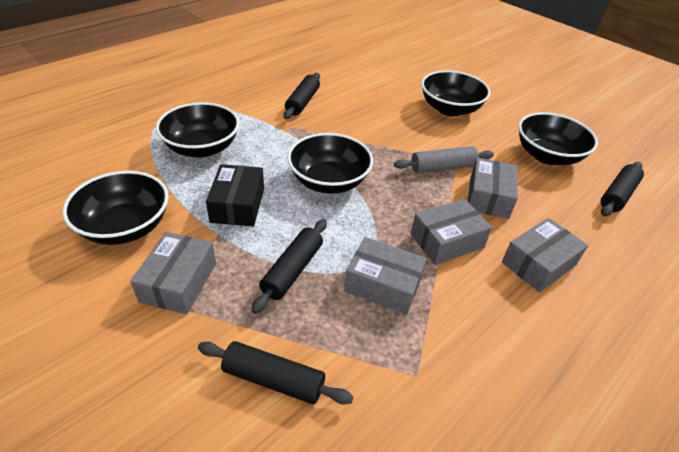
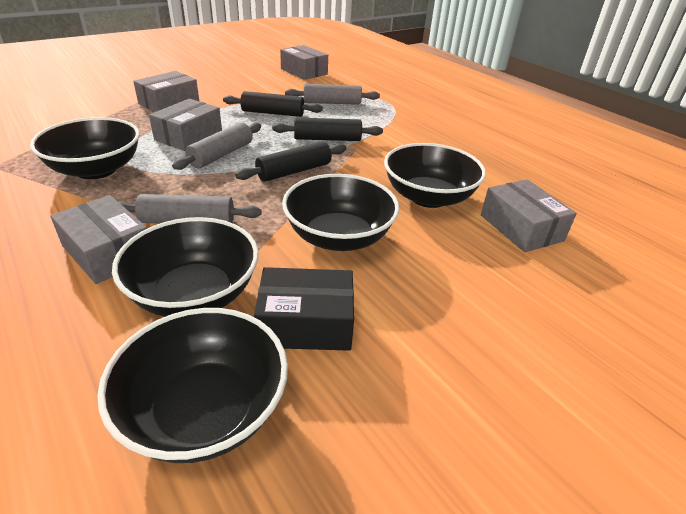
black rolling pin: 4 -> 3
grey rolling pin: 1 -> 3

